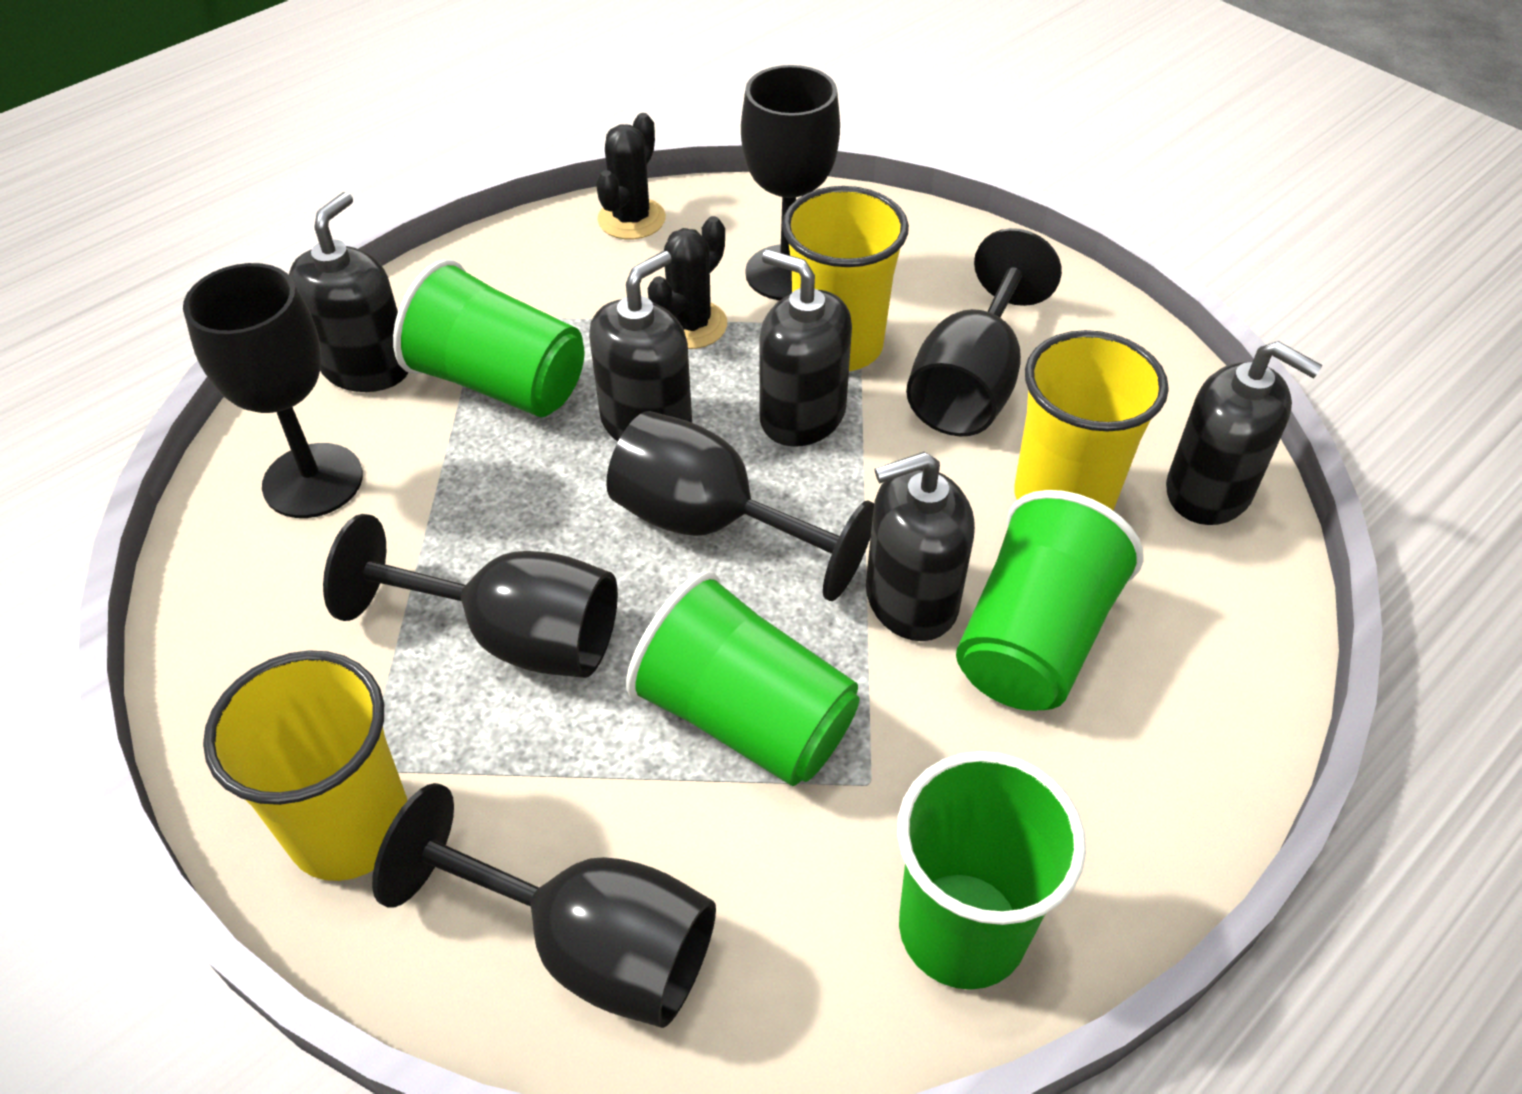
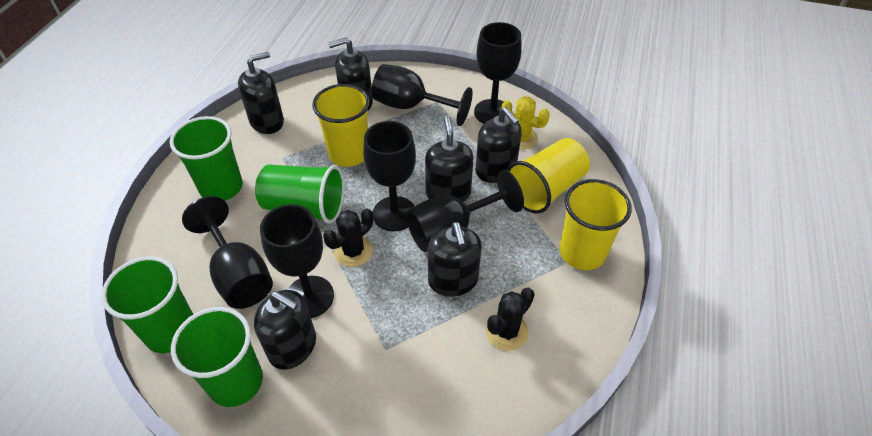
black soap dispenser: 5 -> 6
yellow cactus: 0 -> 1

